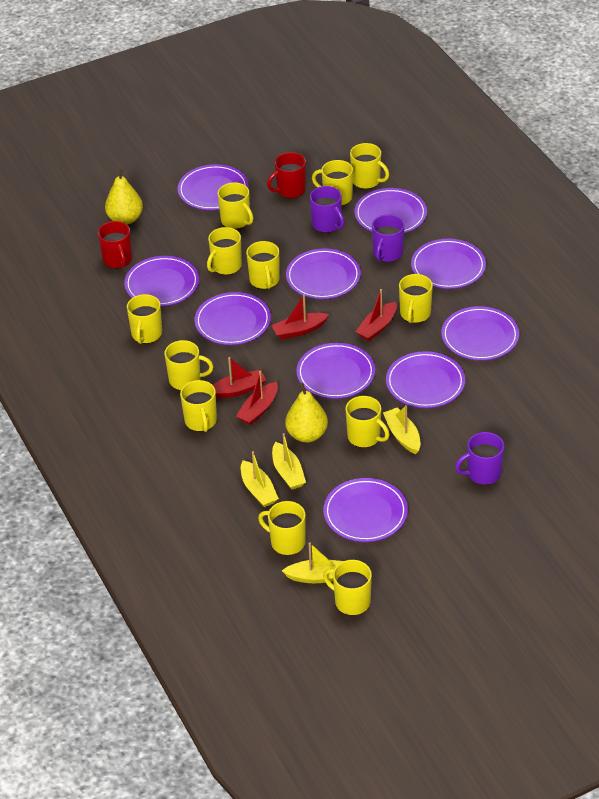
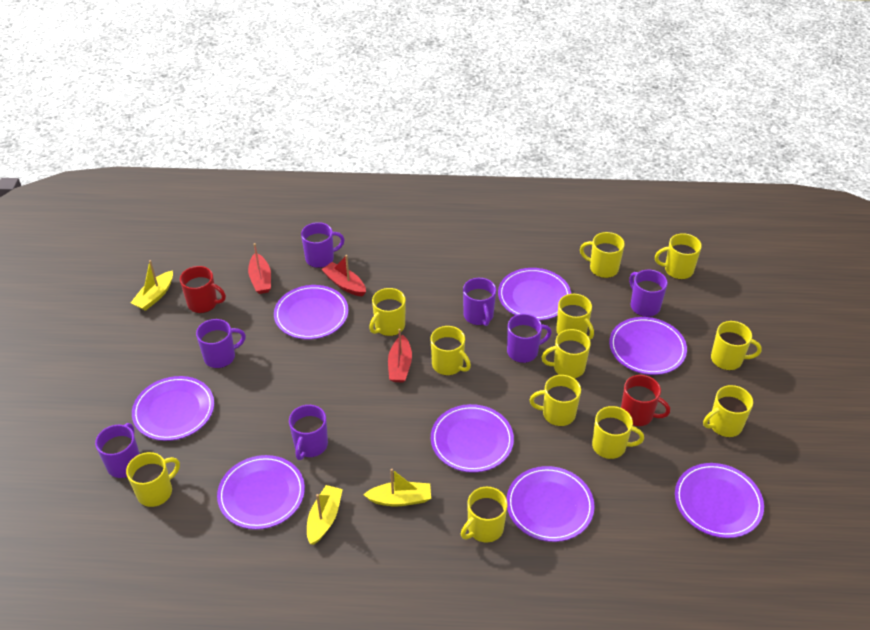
purple mug: 3 -> 7
purple plate: 10 -> 8
red boat: 4 -> 3
yellow boat: 4 -> 3
yellow pear: 2 -> 0

